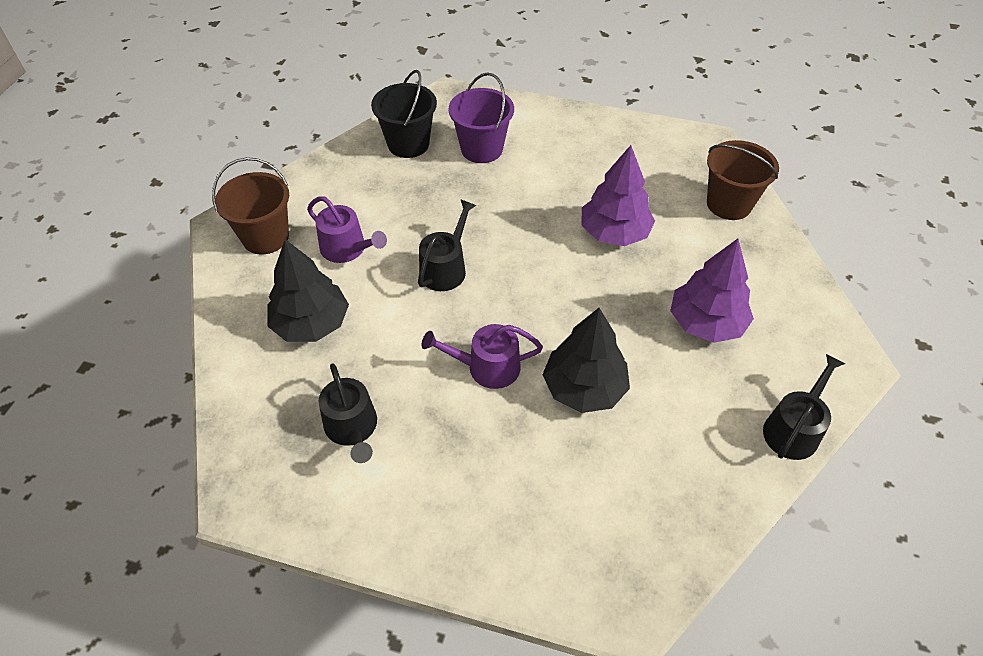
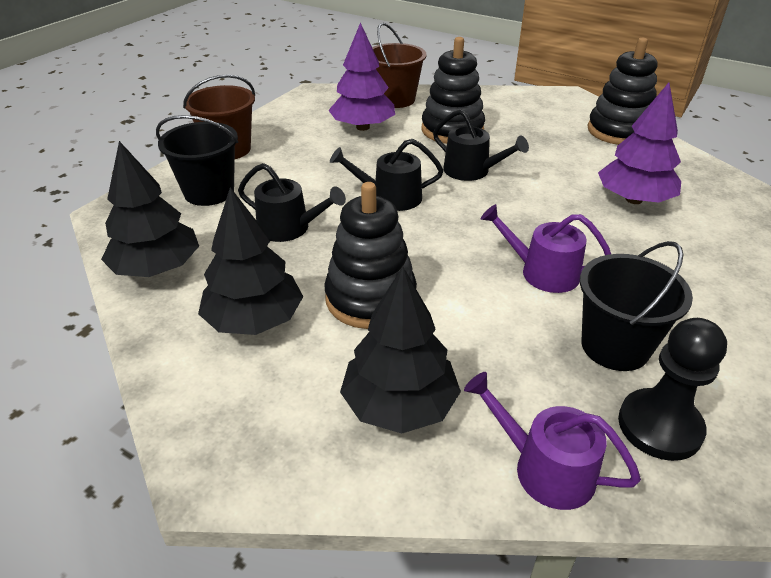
black bucket: 1 -> 2
black pawn: 0 -> 1
black stacking toy: 0 -> 3
black tree: 2 -> 3
purple bucket: 1 -> 0

